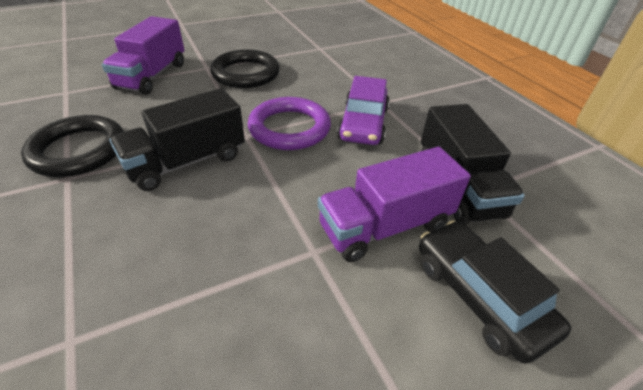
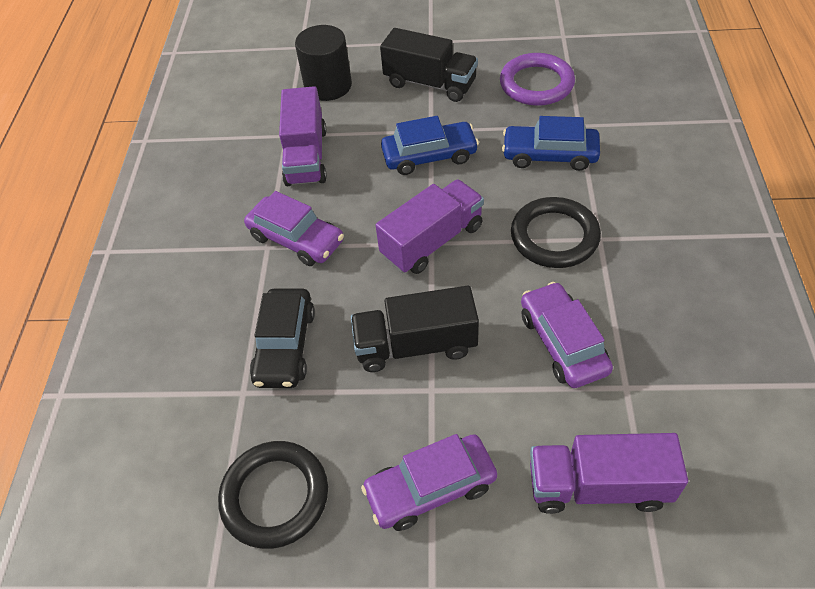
black cylinder: 0 -> 1
blue car: 0 -> 2
purple car: 1 -> 3
purple truck: 2 -> 3

